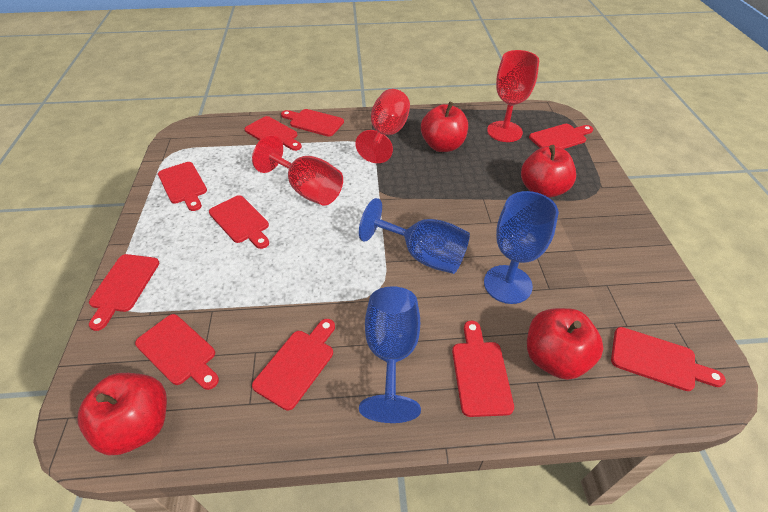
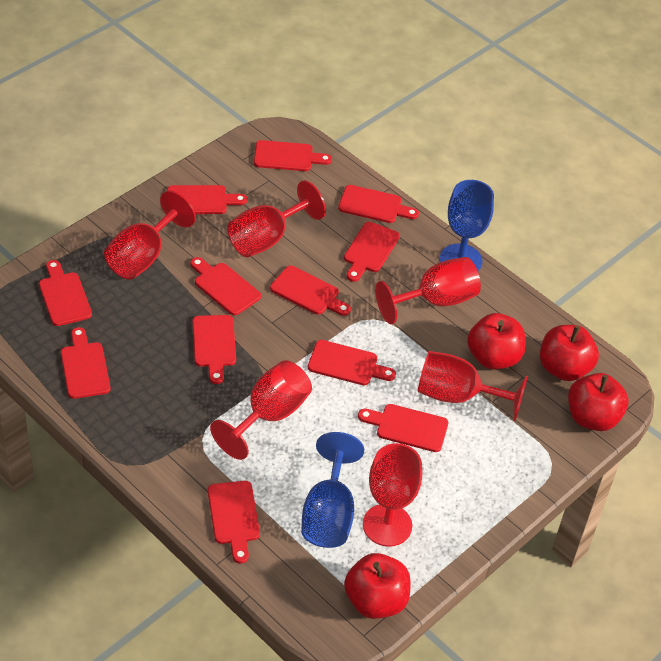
blue goblet: 3 -> 2
red cutting board: 10 -> 12
red goblet: 3 -> 6

